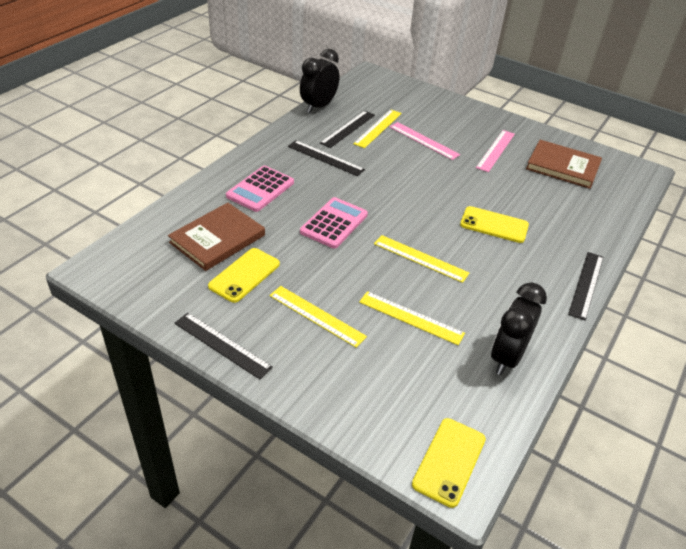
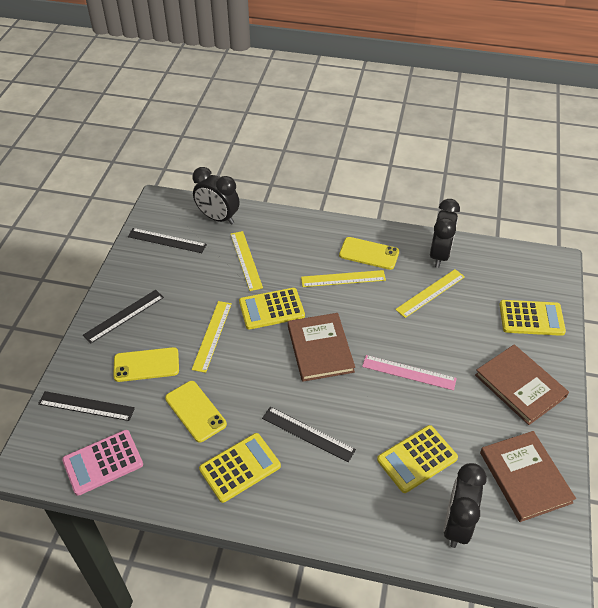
black clock: 2 -> 3
brown book: 2 -> 3
pink calculator: 2 -> 1
pink ruler: 2 -> 1
yellow calculator: 0 -> 4

